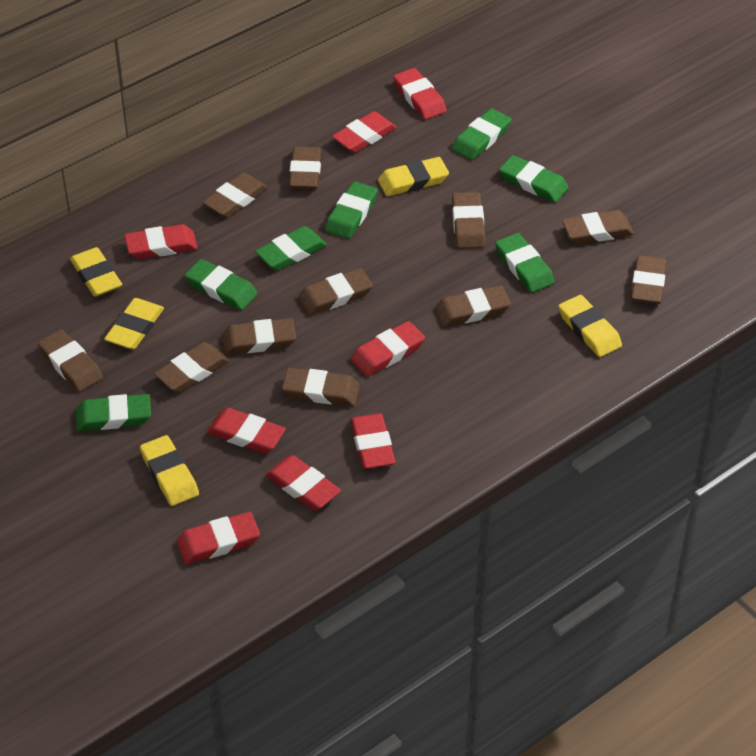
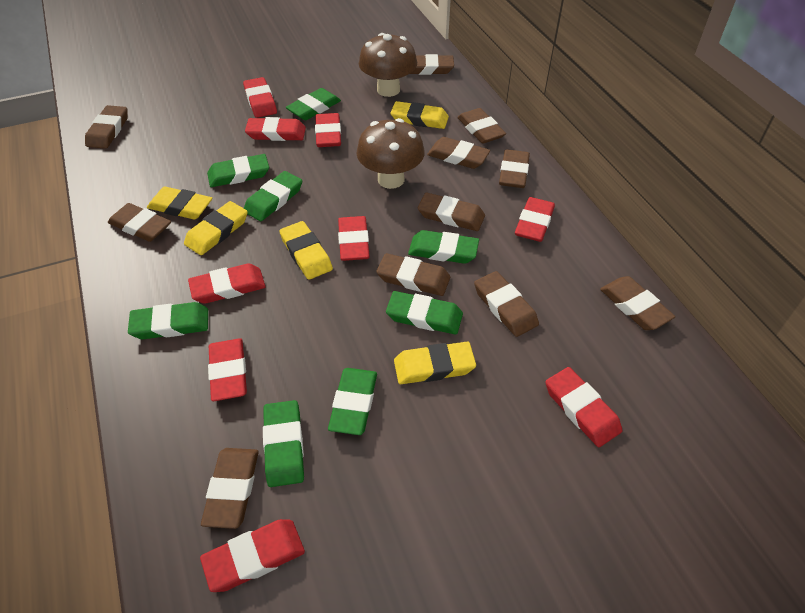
brown mushroom: 0 -> 2
green eraser: 7 -> 8
red eraser: 8 -> 9

